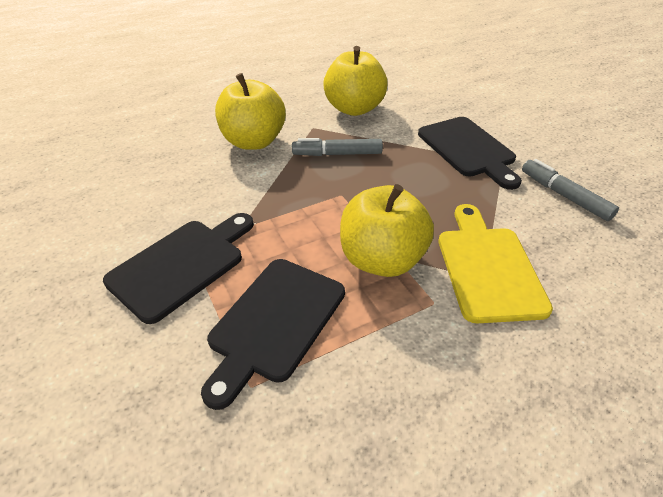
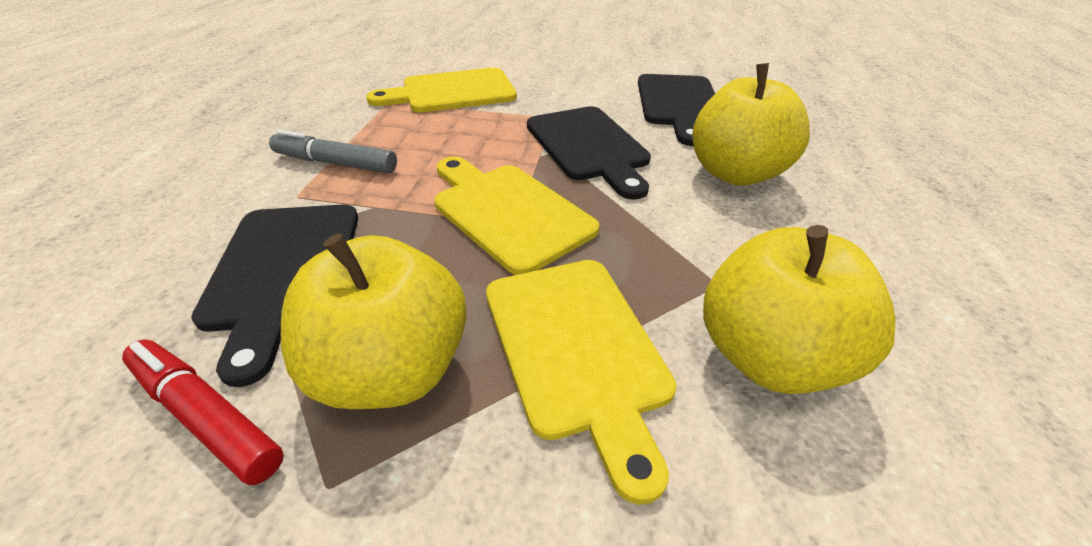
grey marker: 2 -> 1
red marker: 0 -> 1
yellow cutting board: 1 -> 3

